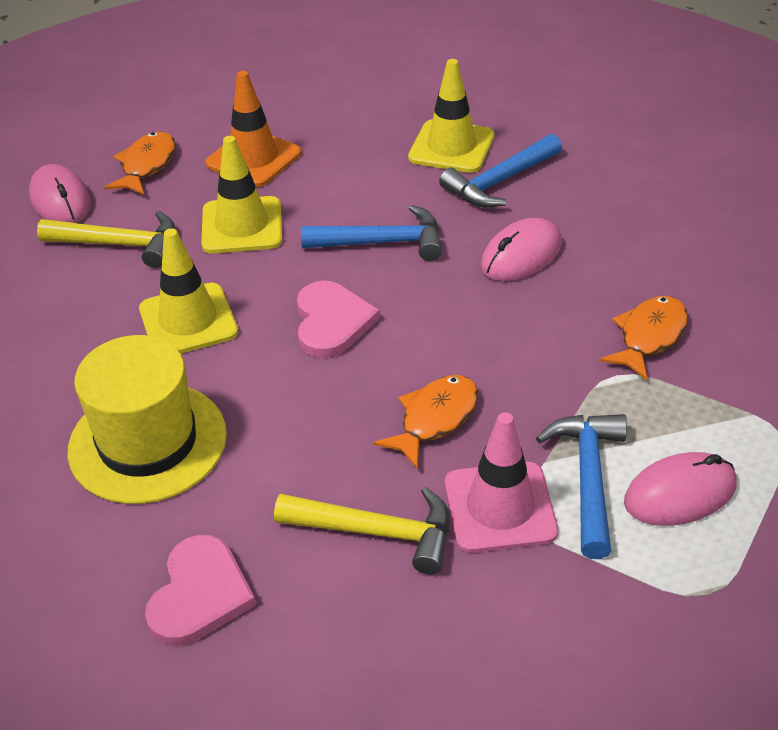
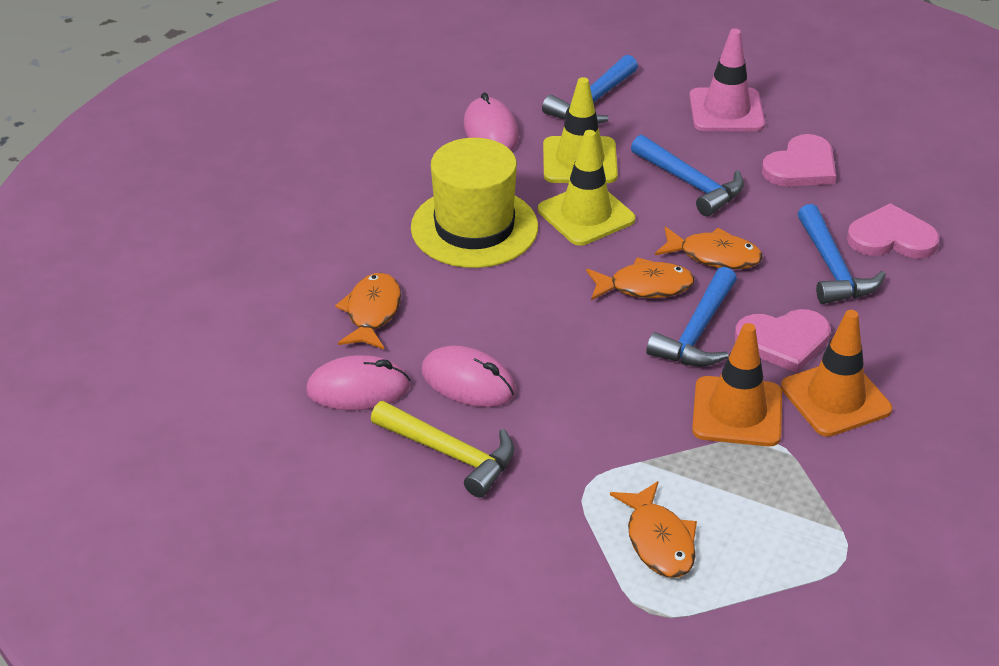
blue hammer: 3 -> 4
orange fish: 3 -> 4
orange traffic cone: 1 -> 2
pink heart: 2 -> 3
yellow hammer: 2 -> 1
yellow traffic cone: 3 -> 2

